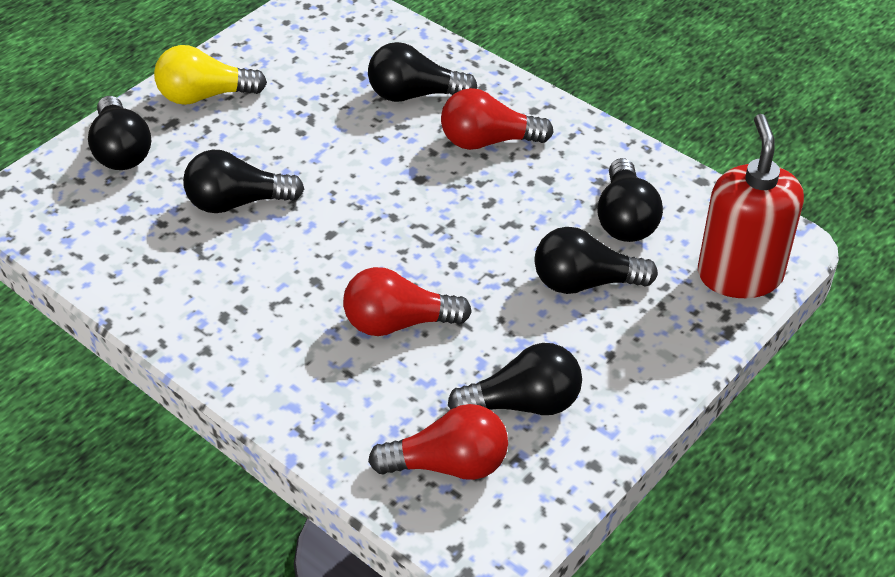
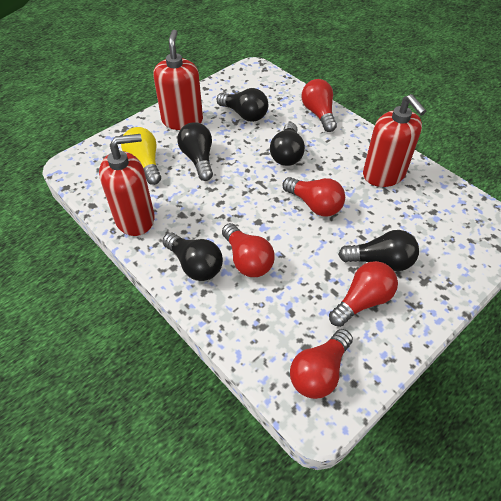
black light bulb: 6 -> 5
red light bulb: 3 -> 5
red soap dispenser: 1 -> 3

